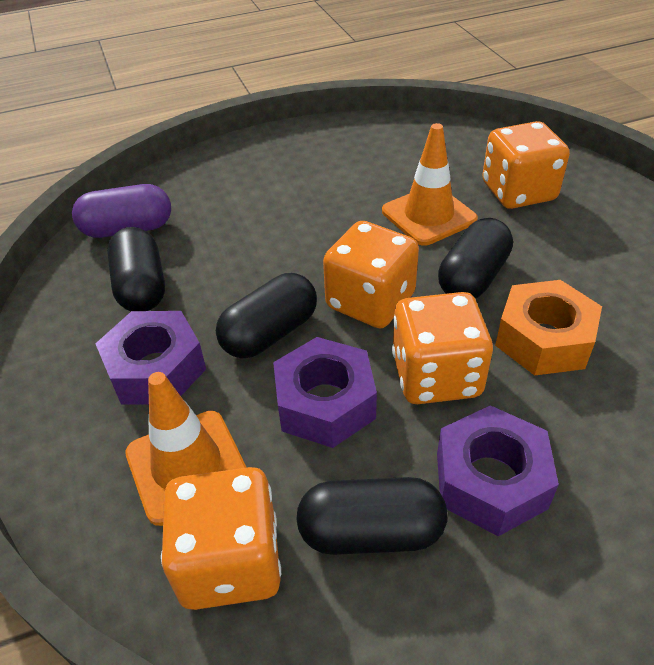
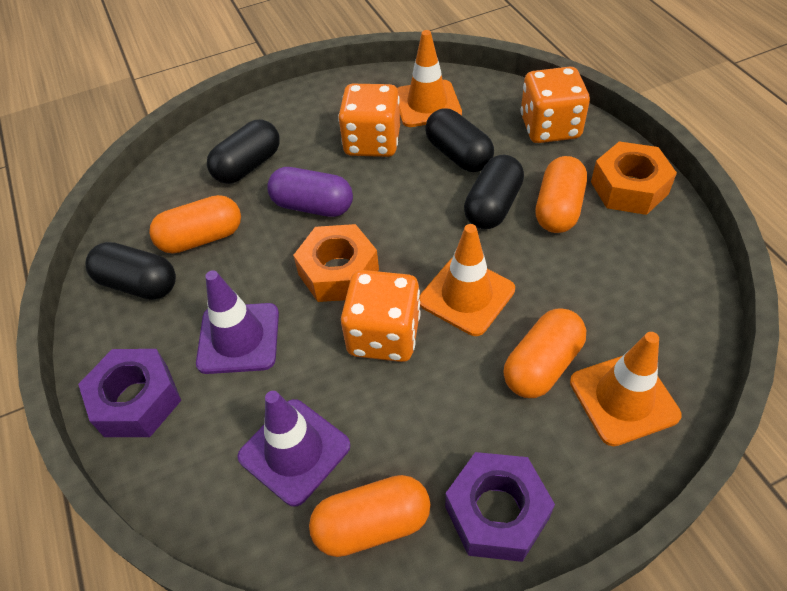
orange capsule: 0 -> 4
orange dice: 4 -> 3
orange nut: 1 -> 2
orange traffic cone: 2 -> 3
purple nut: 3 -> 2
purple traffic cone: 0 -> 2

